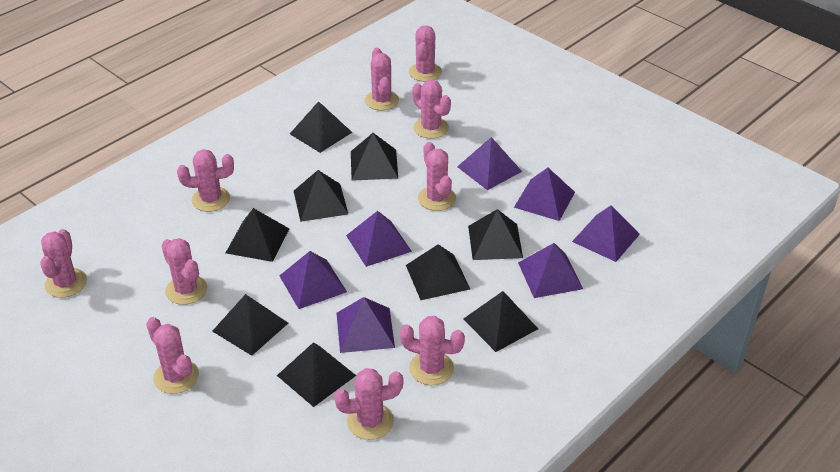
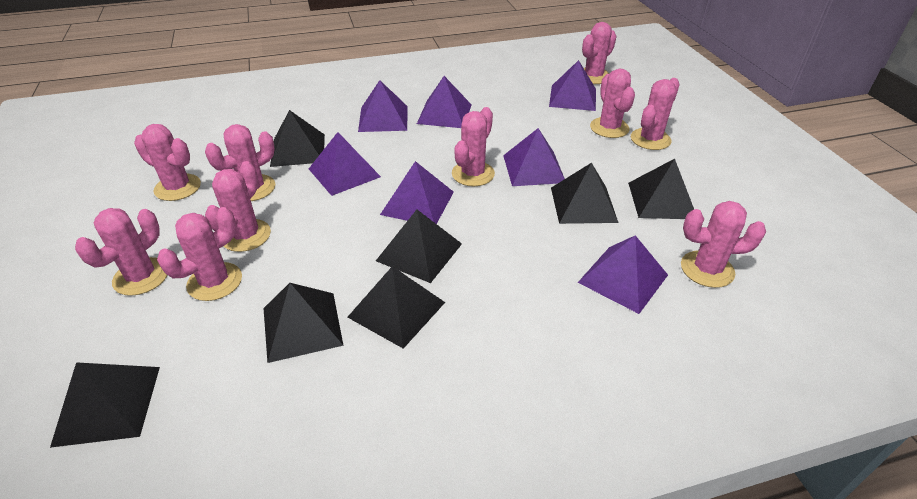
black pyramid: 9 -> 7

